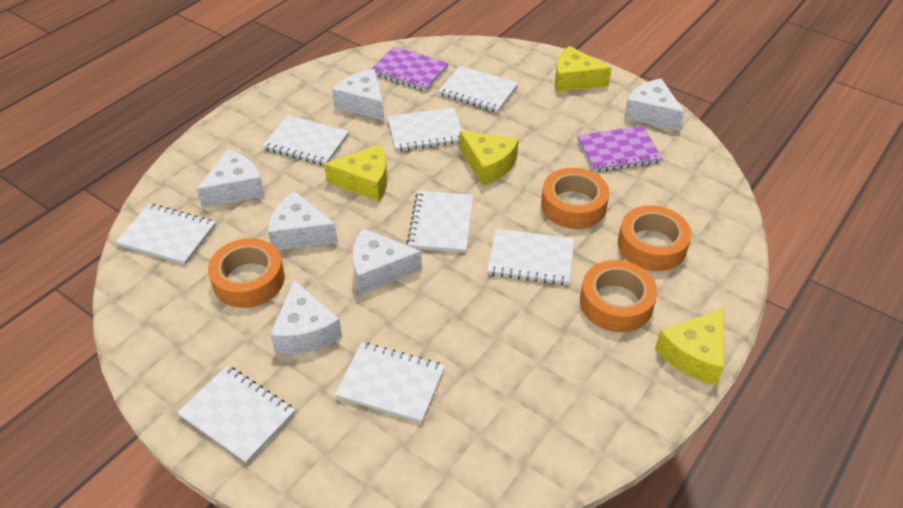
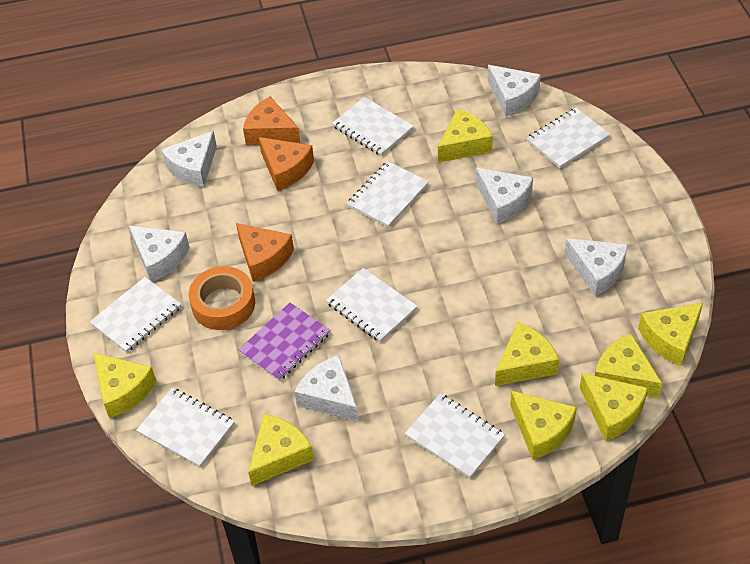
orange cheese: 0 -> 3
orange tape: 4 -> 1
purple notebook: 2 -> 1
white notebook: 8 -> 7
yellow cheese: 4 -> 8

